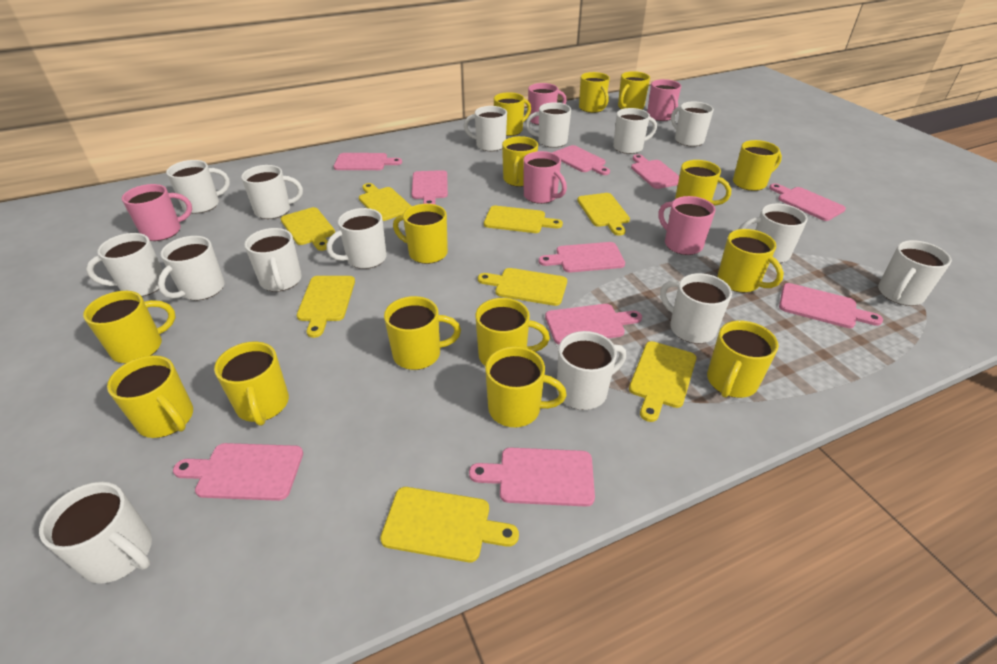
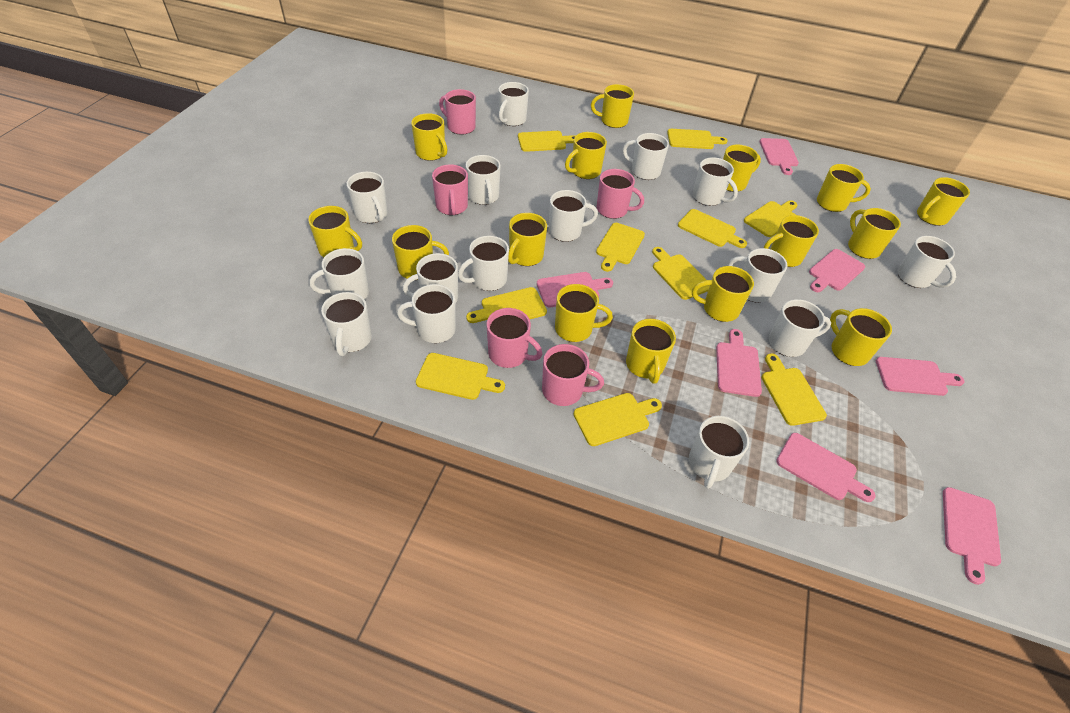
pink cutting board: 10 -> 7
yellow cutting board: 8 -> 10

